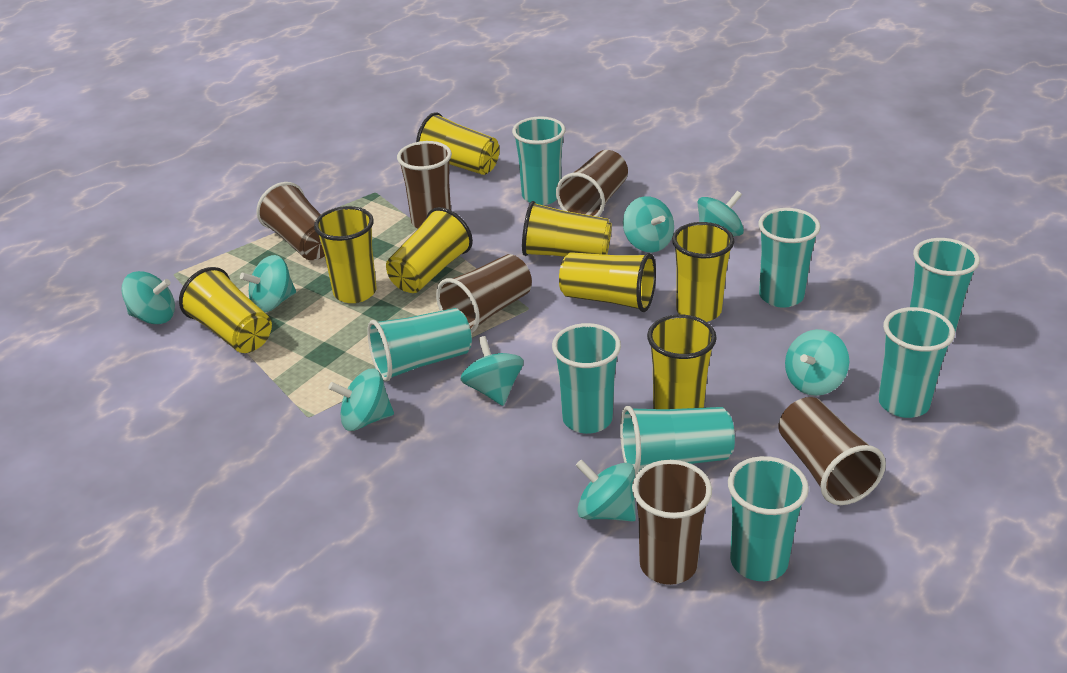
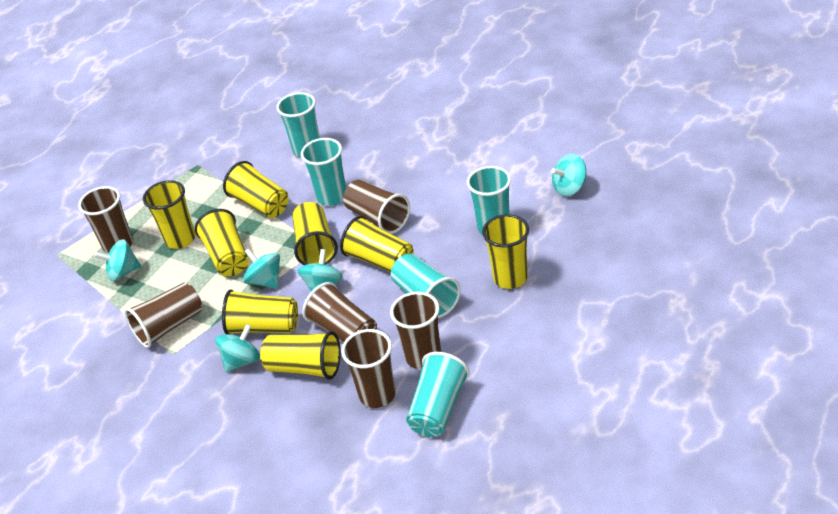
turquoise cup: 8 -> 5
turquoise spinning top: 8 -> 5

